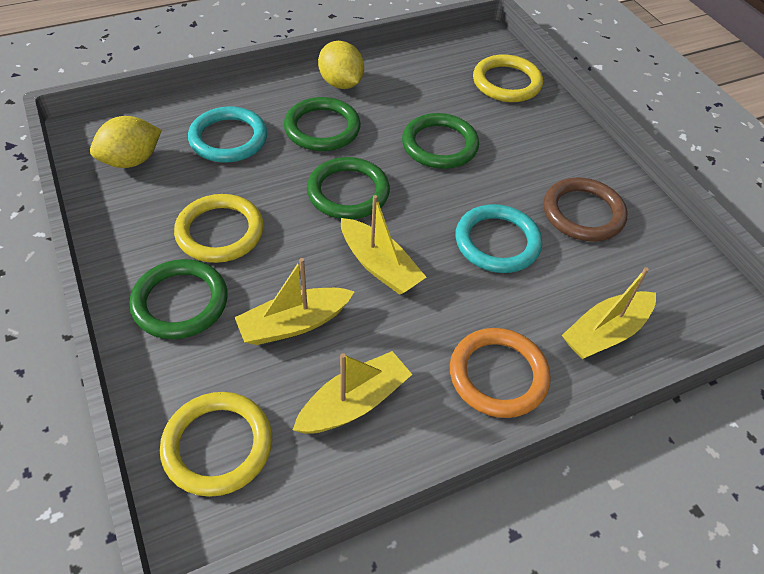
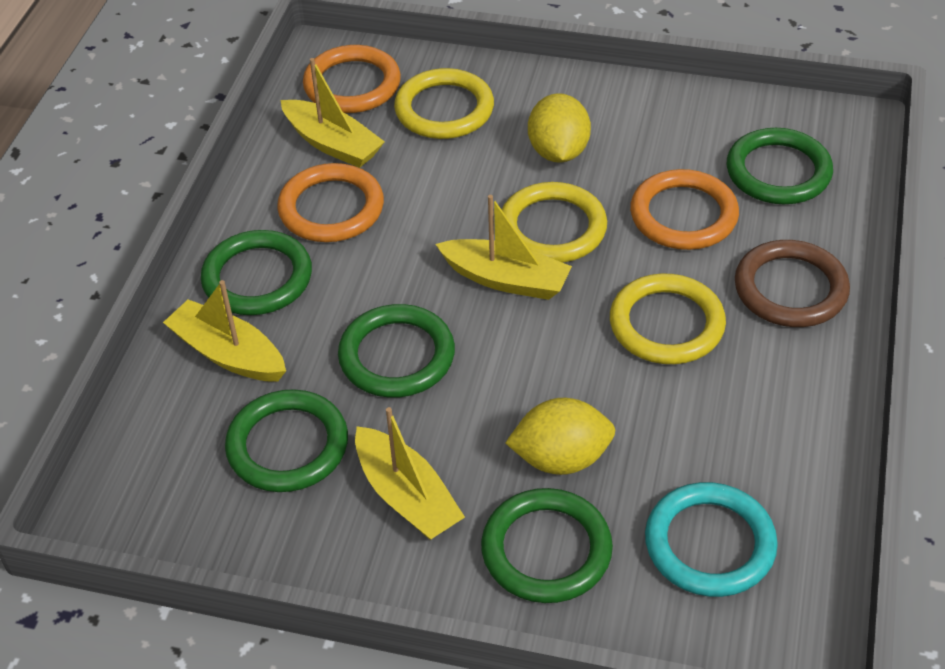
green ring: 4 -> 5
orange ring: 1 -> 3
turquoise ring: 2 -> 1

